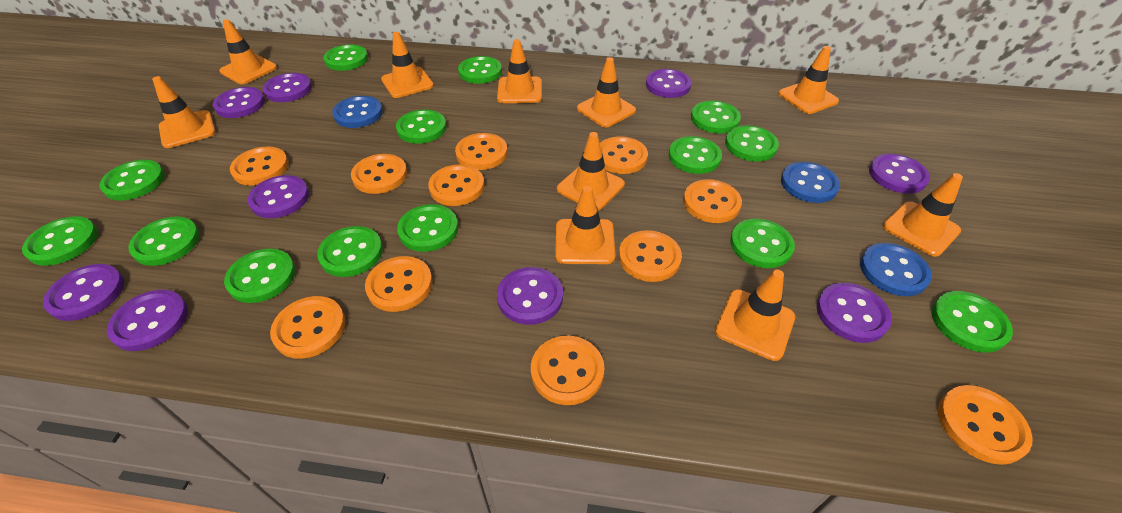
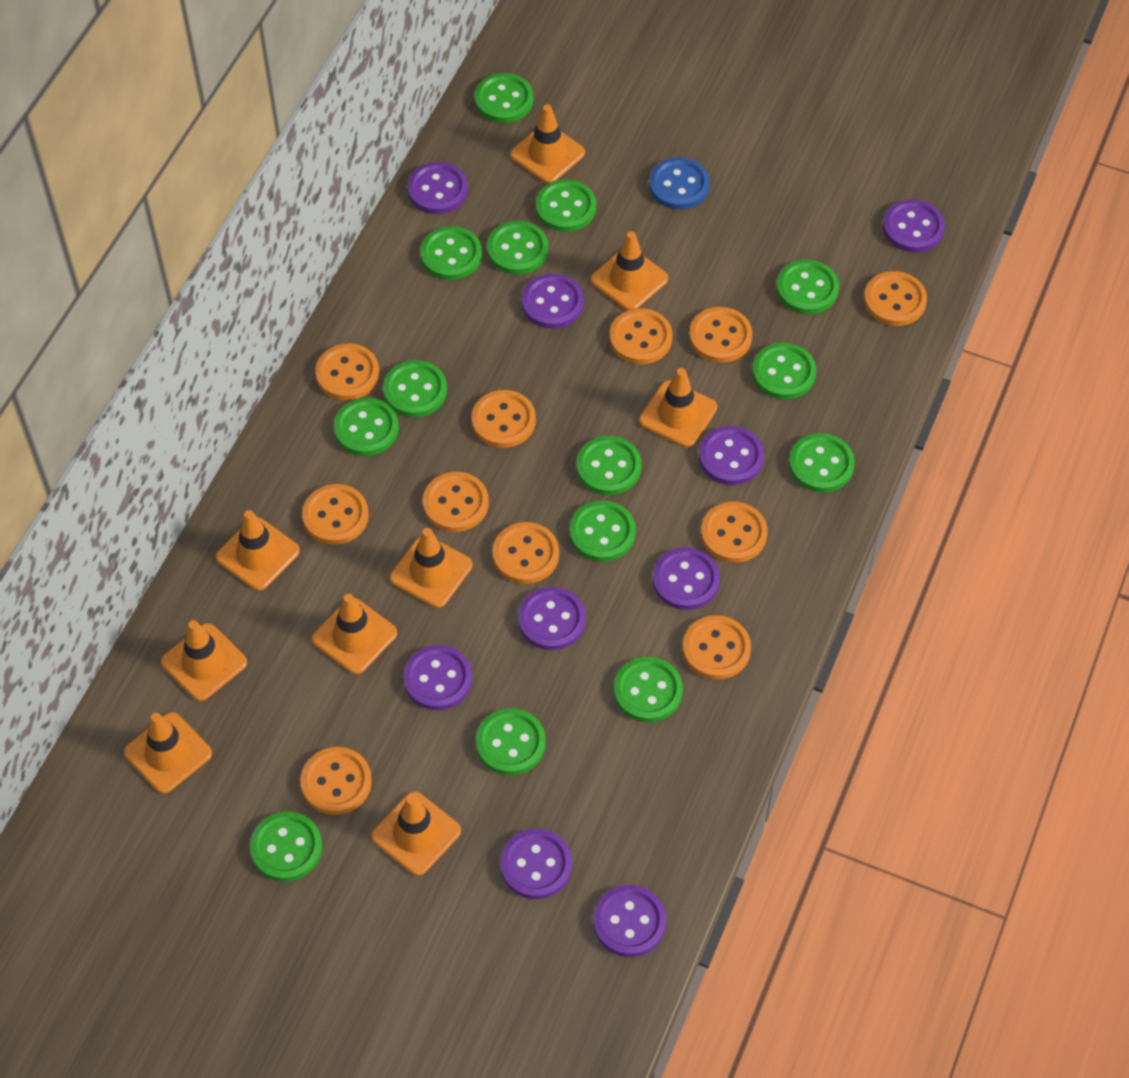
blue button: 3 -> 1
orange traffic cone: 10 -> 9

